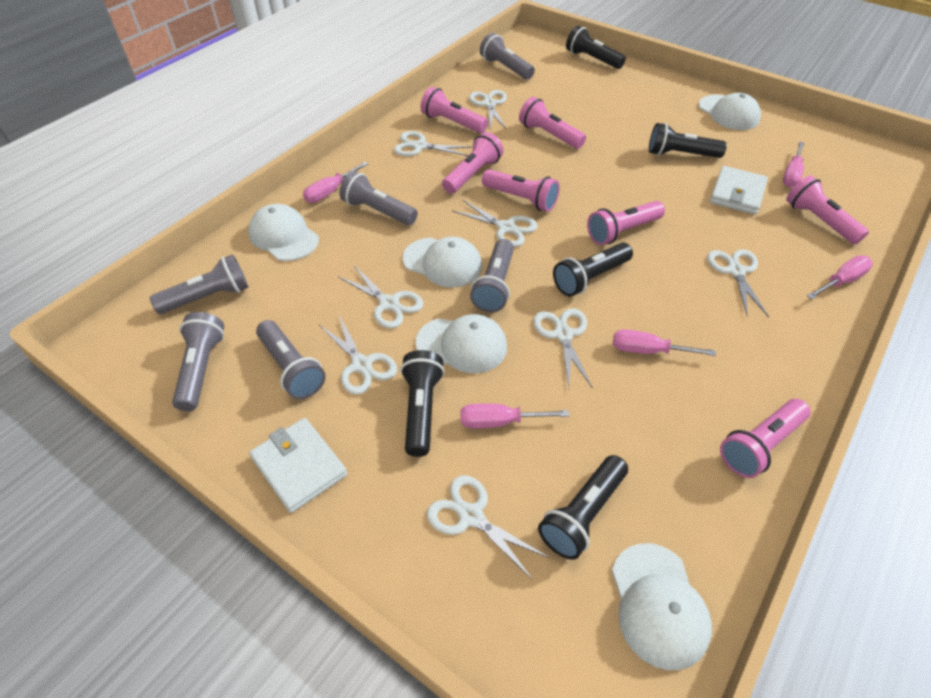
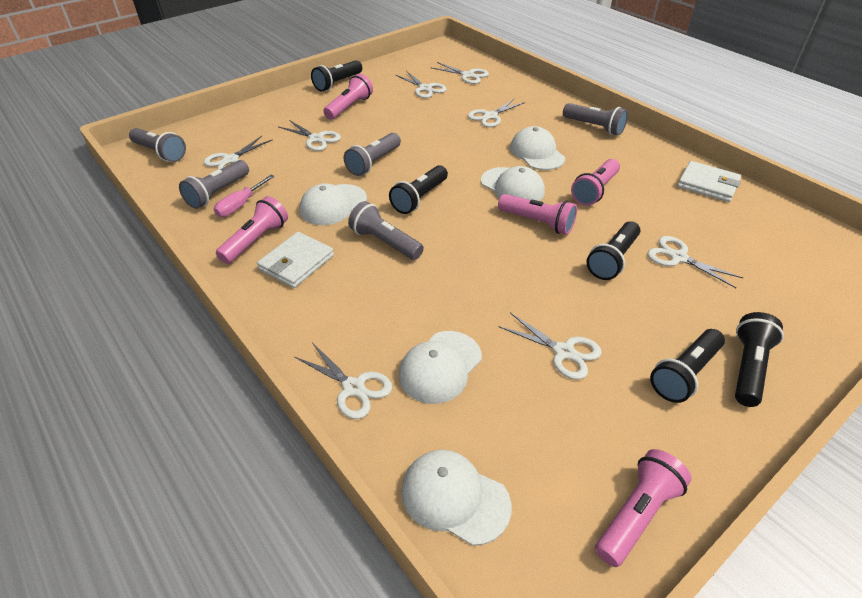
grey flashlight: 6 -> 5
pink flashlight: 7 -> 5
pink screwdriver: 5 -> 1

